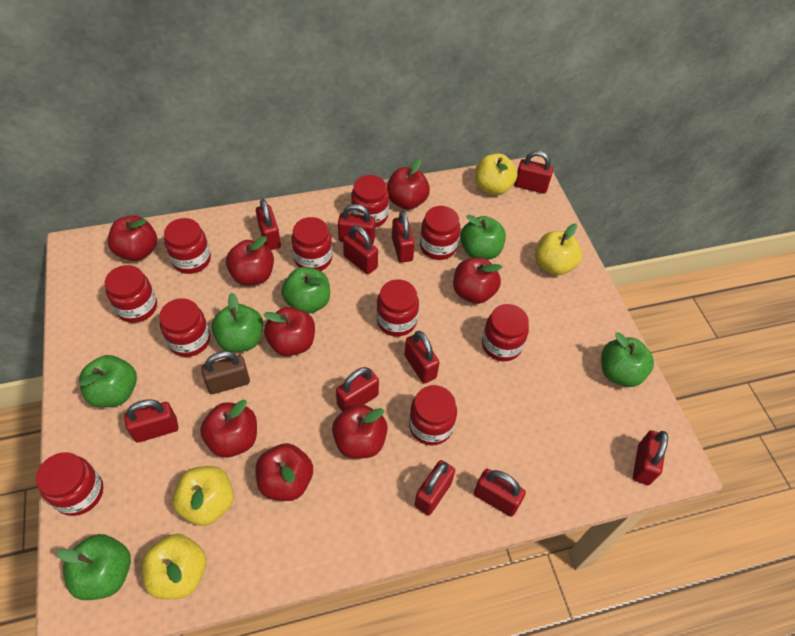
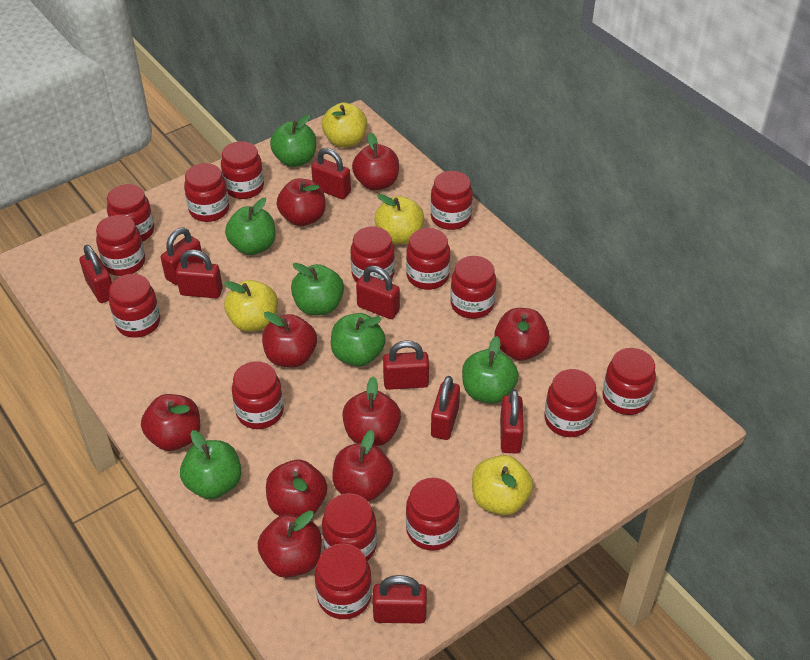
brown padlock: 1 -> 0
red apple: 8 -> 9
red jar: 10 -> 15
red padlock: 11 -> 9

